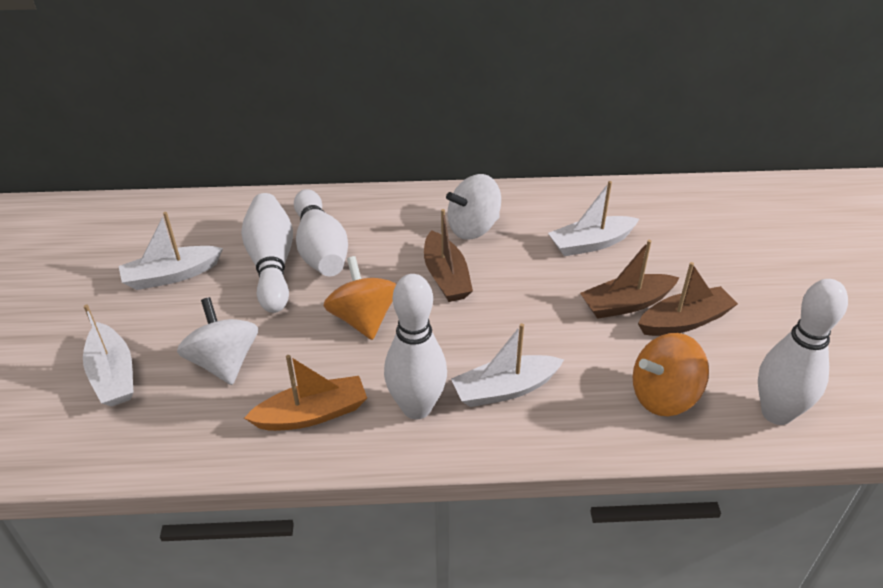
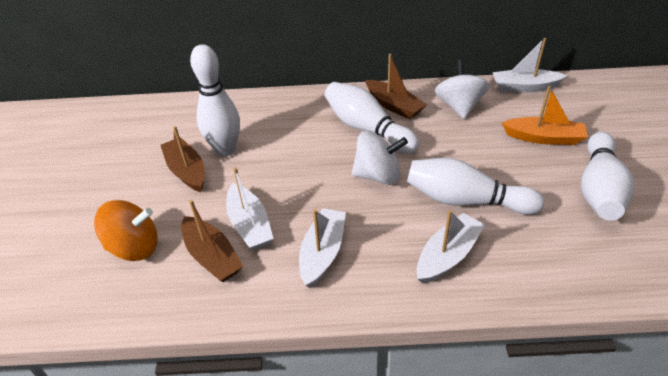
orange spinning top: 2 -> 1

